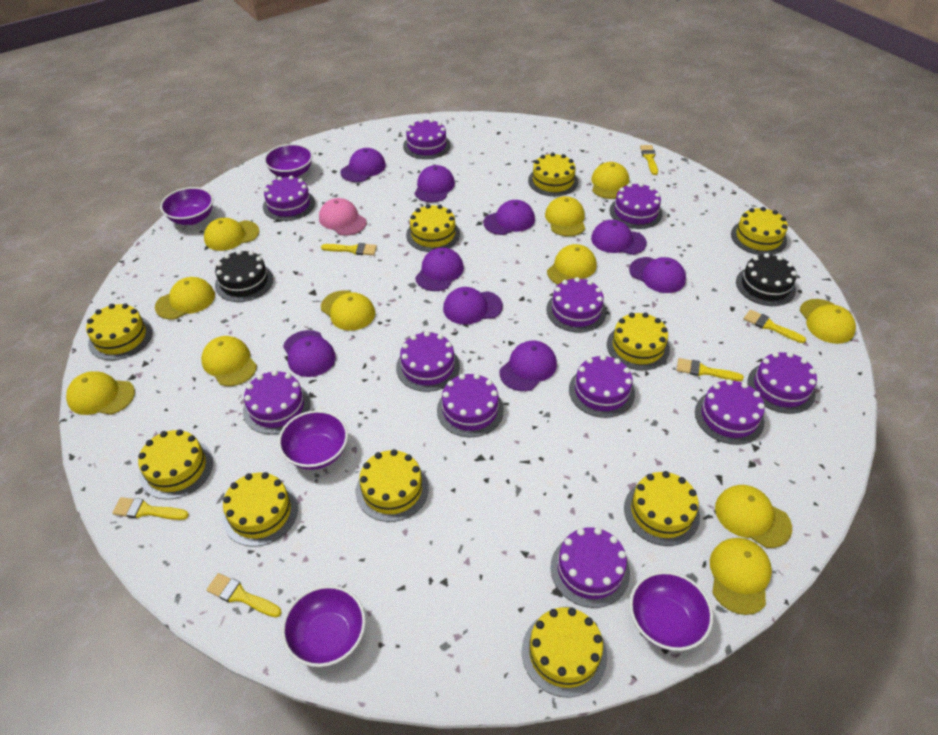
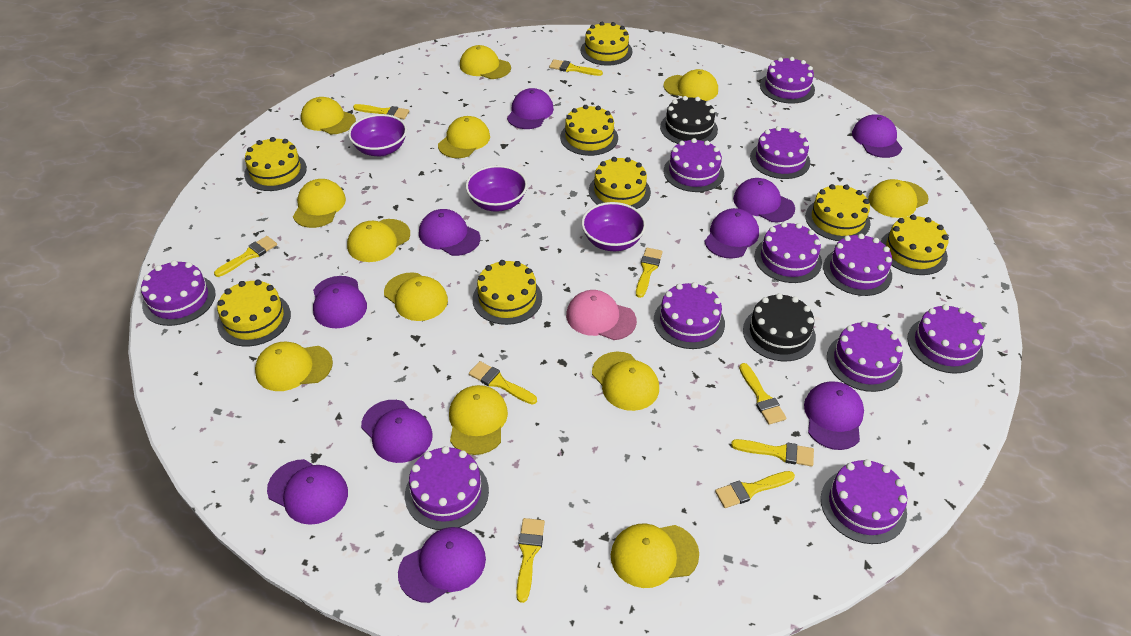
purple bowl: 5 -> 3
purple cap: 9 -> 10
yellow brush: 6 -> 9
yellow cake: 10 -> 8
yellow cap: 11 -> 12

